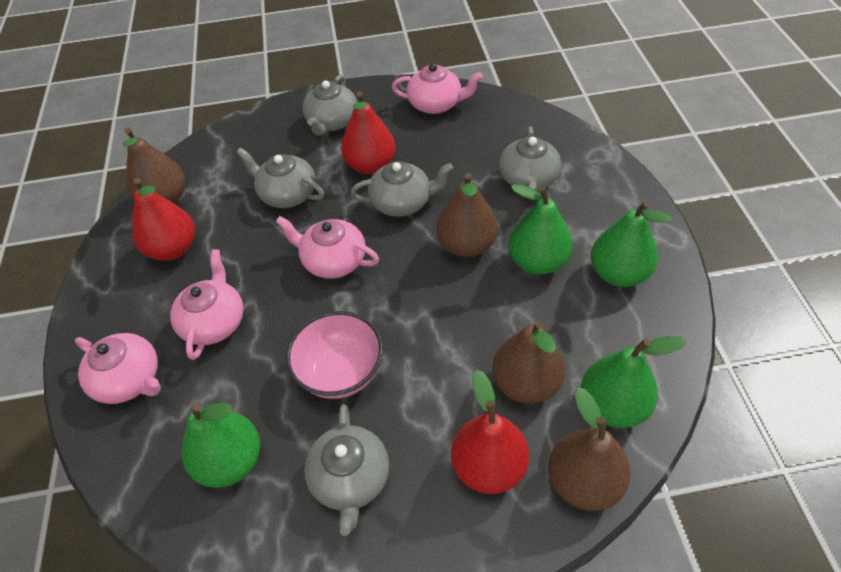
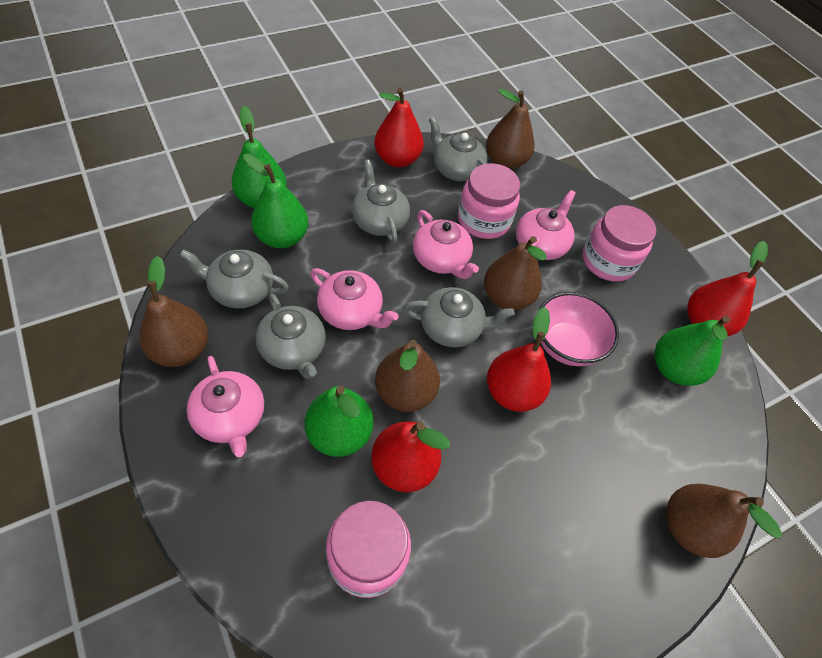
brown pear: 4 -> 5
pink jar: 0 -> 3
red pear: 3 -> 4

